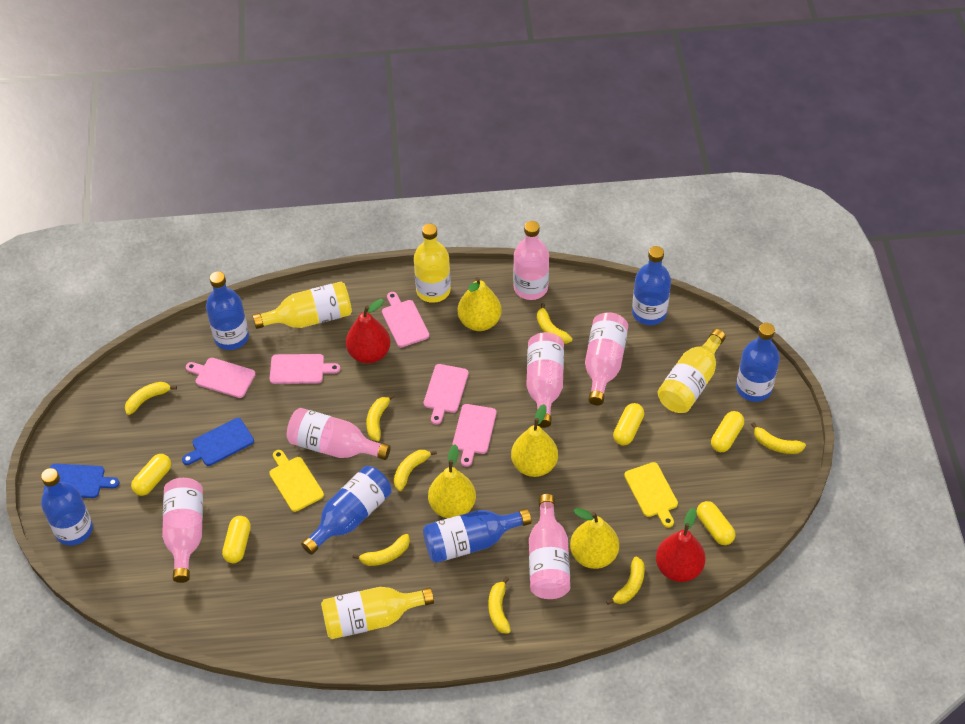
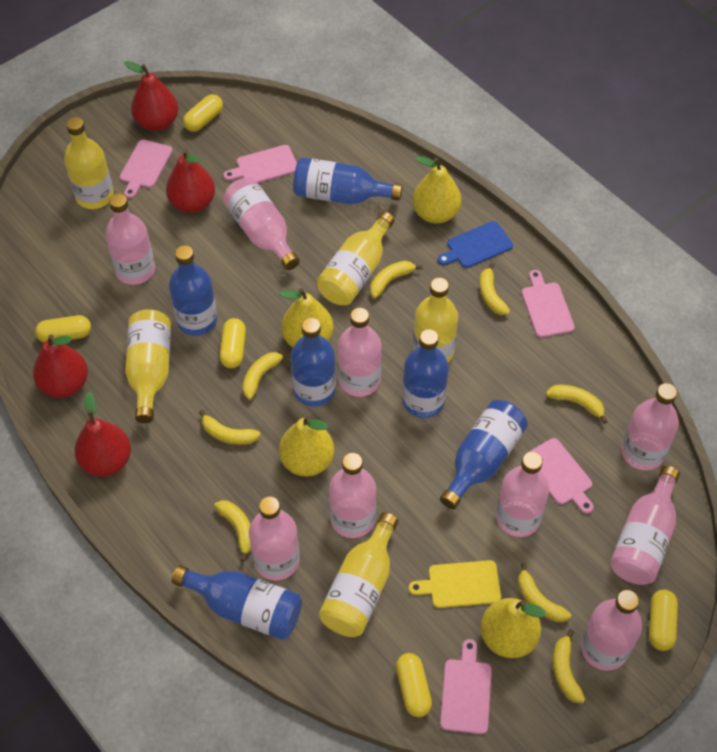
blue cutting board: 2 -> 1
pink bottle: 6 -> 9
red pear: 2 -> 4
yellow bottle: 4 -> 5
yellow cutting board: 2 -> 1

